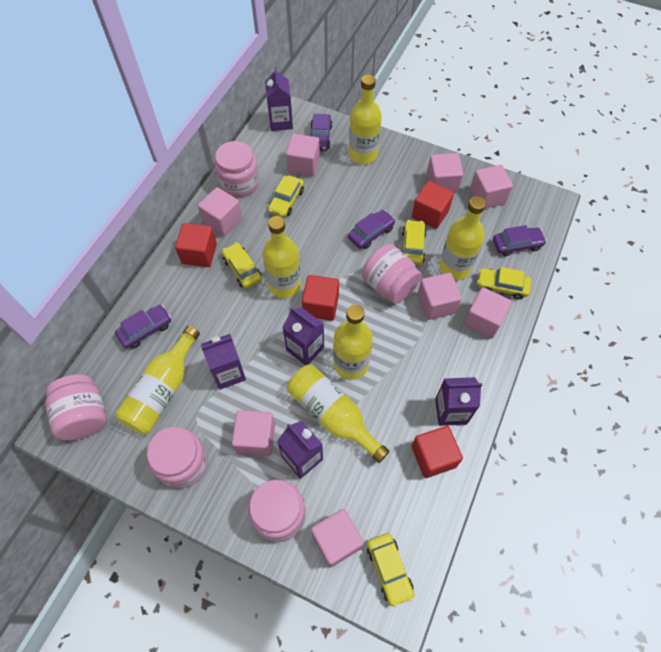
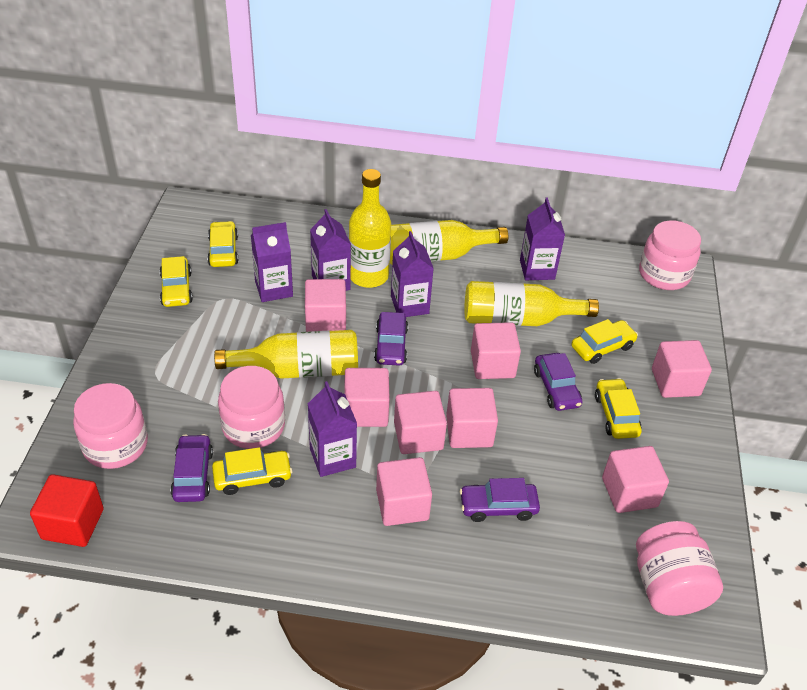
pink jar: 5 -> 4
red cube: 4 -> 1
yellow bottle: 6 -> 4

